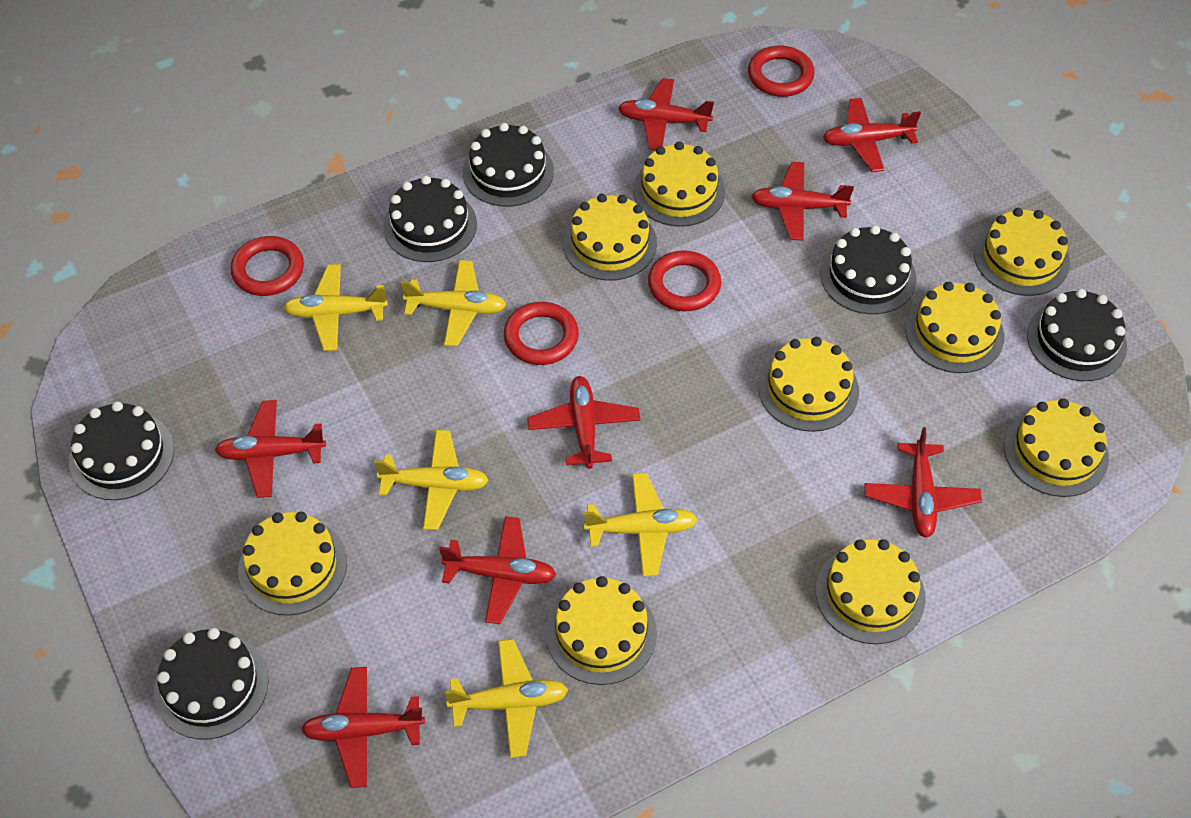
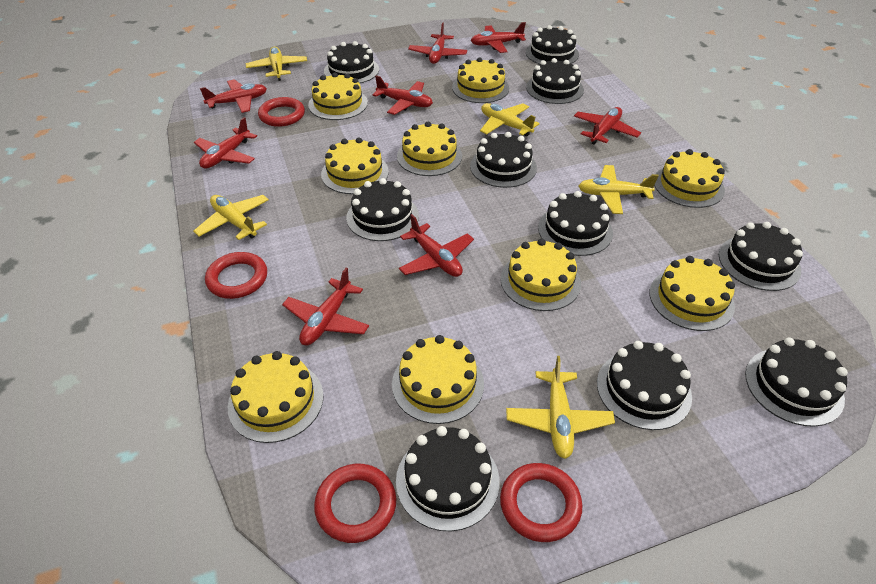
black cake: 6 -> 10

